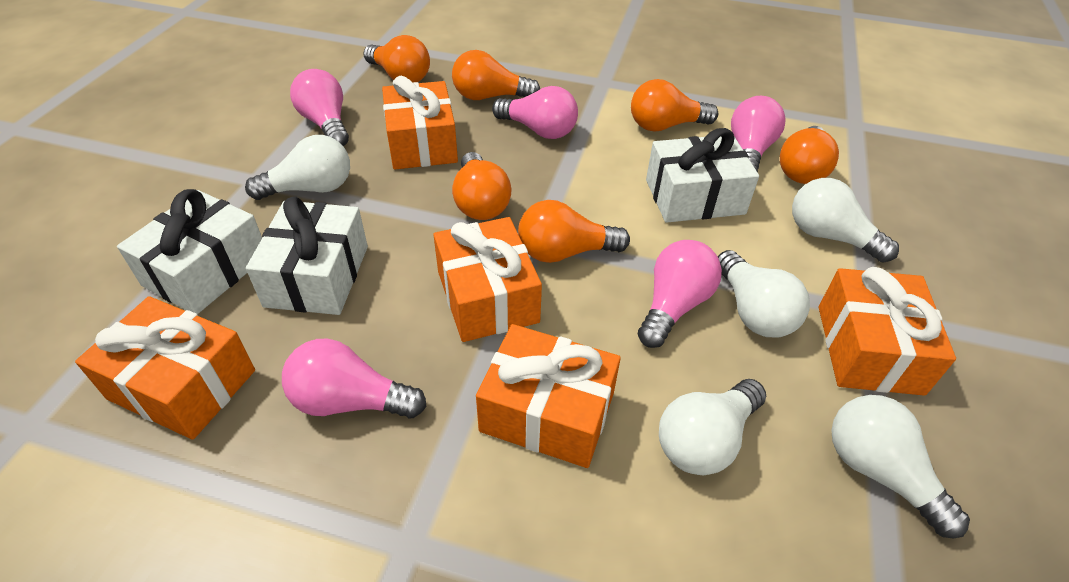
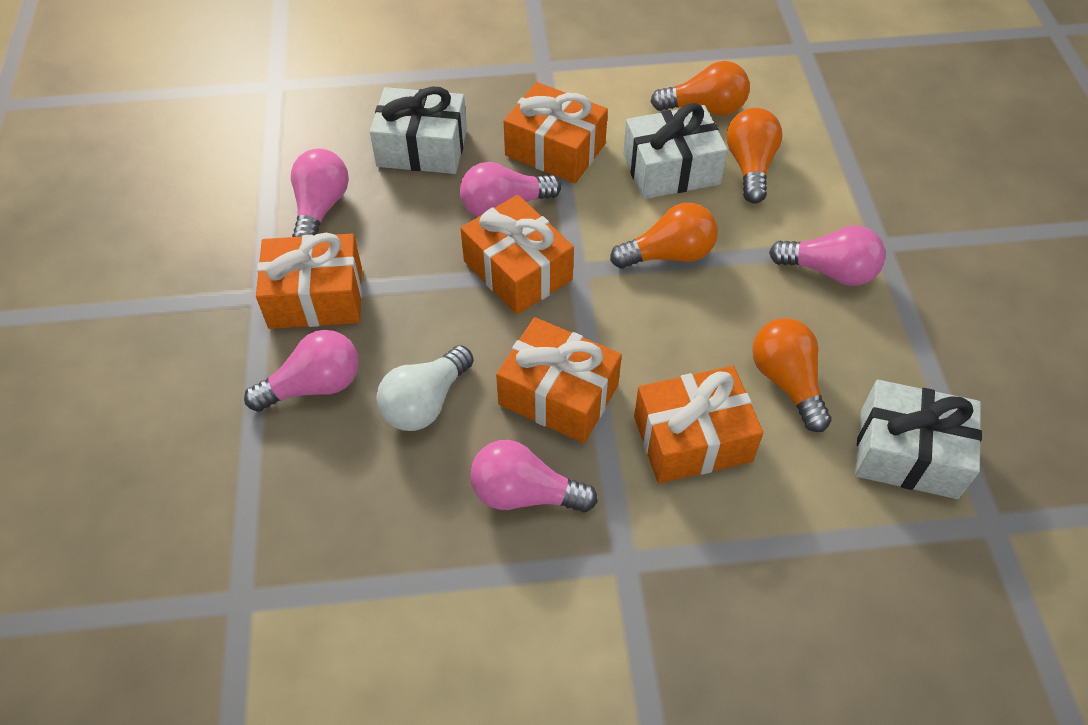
orange light bulb: 6 -> 4
white light bulb: 5 -> 1

